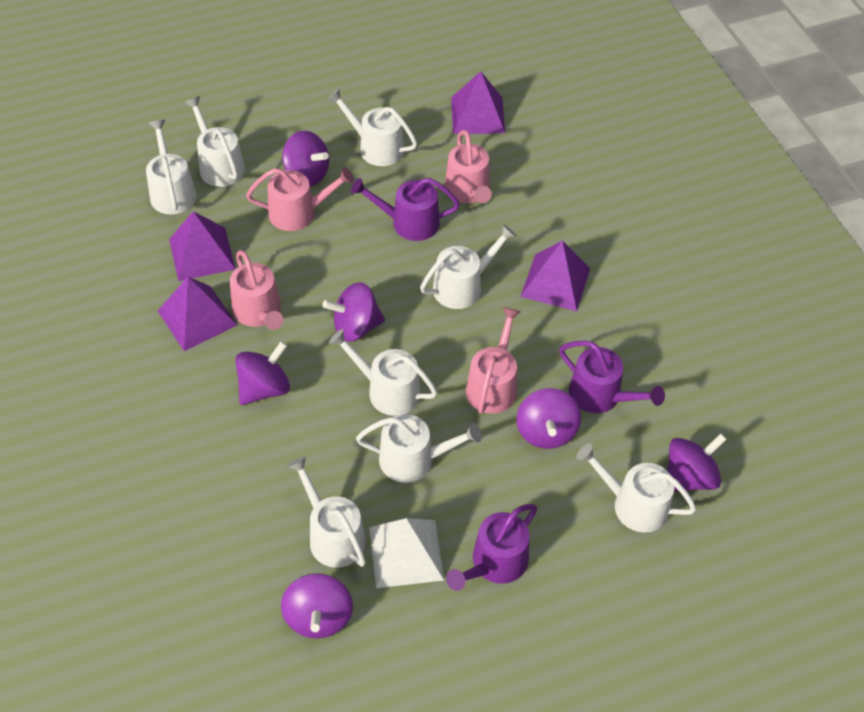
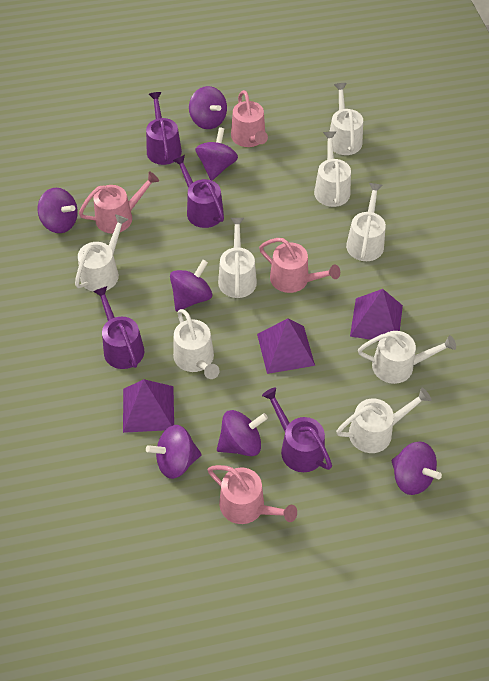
purple pyramid: 4 -> 3
purple spinning top: 6 -> 7
purple watering can: 3 -> 4
white pyramid: 1 -> 0

